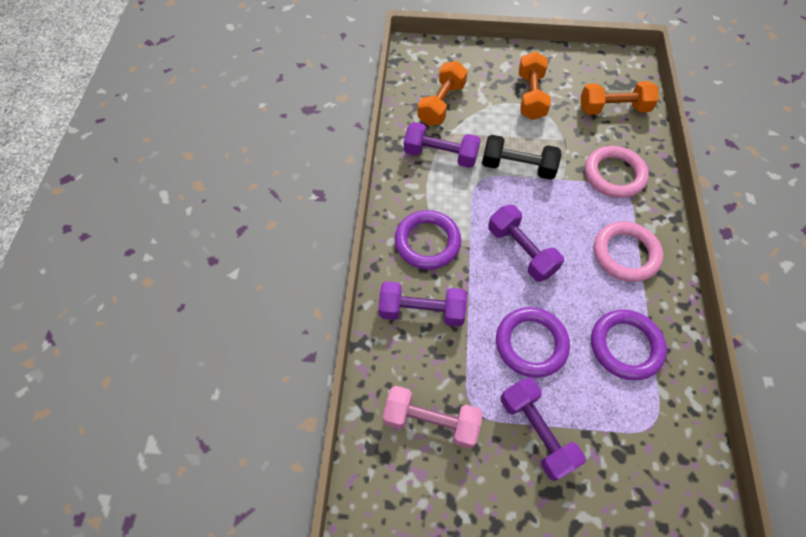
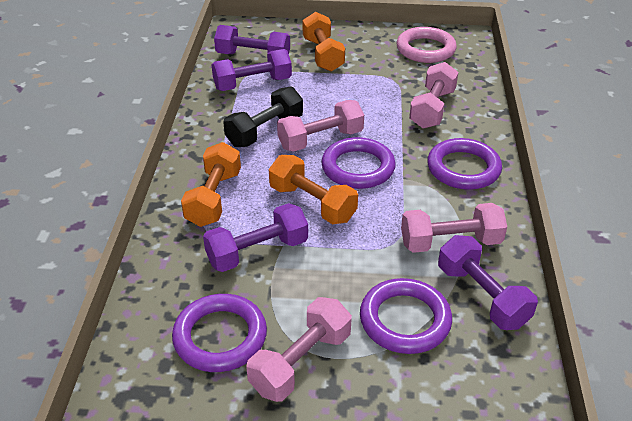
pink dumbbell: 1 -> 4
pink ring: 2 -> 1
purple ring: 3 -> 4

